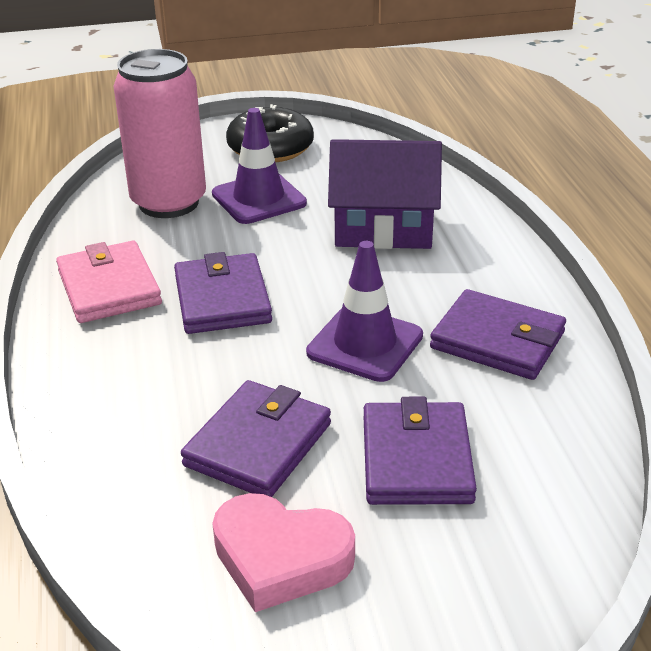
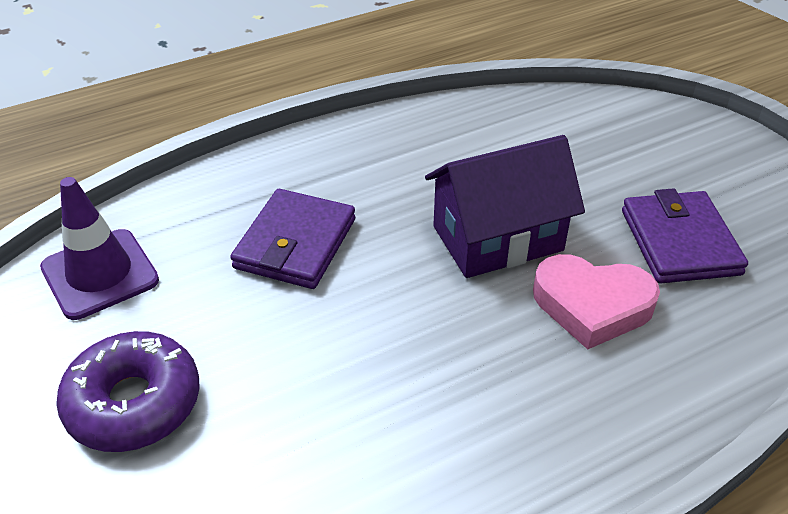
black donut: 1 -> 0
pink can: 1 -> 0
pink wallet: 1 -> 0
purple donut: 0 -> 1
purple traffic cone: 2 -> 1
purple wallet: 4 -> 2

